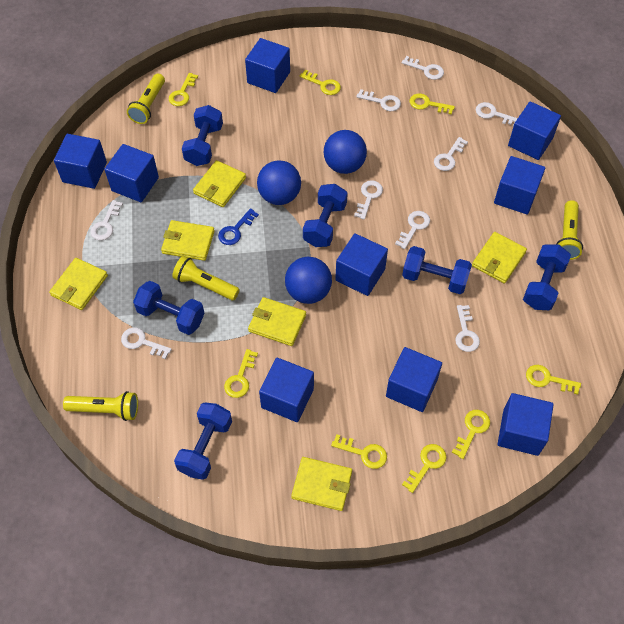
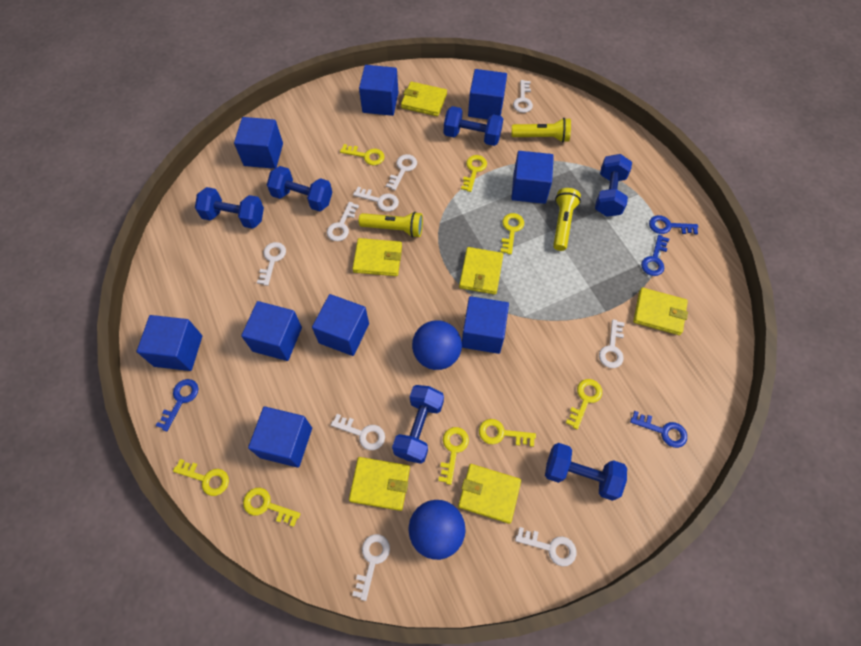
blue ball: 3 -> 2
blue key: 1 -> 4
yellow flashlight: 4 -> 3

